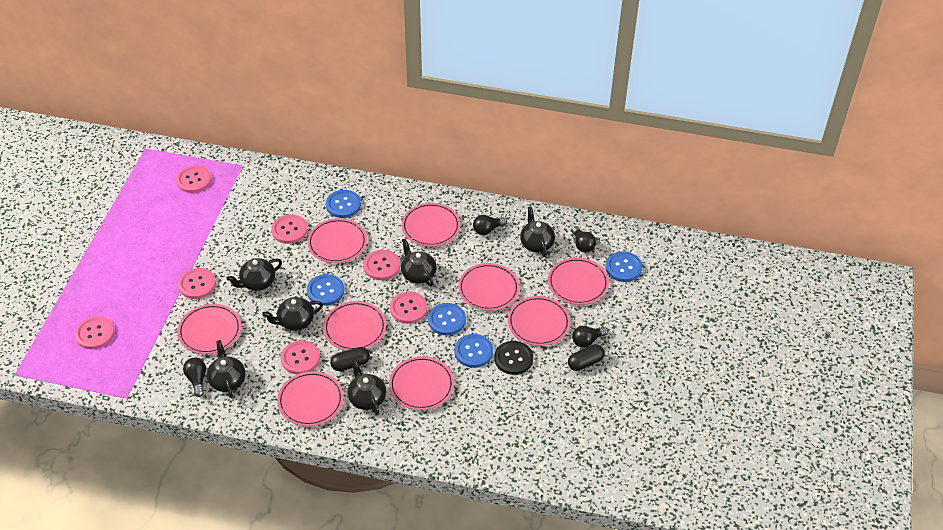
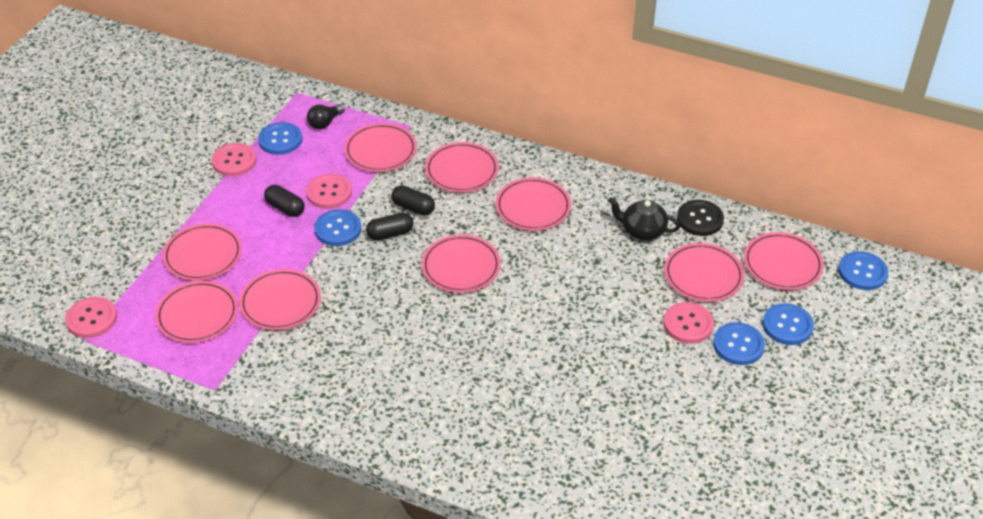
black capsule: 2 -> 3
black light bulb: 4 -> 1
black teapot: 6 -> 1
pink button: 7 -> 4

